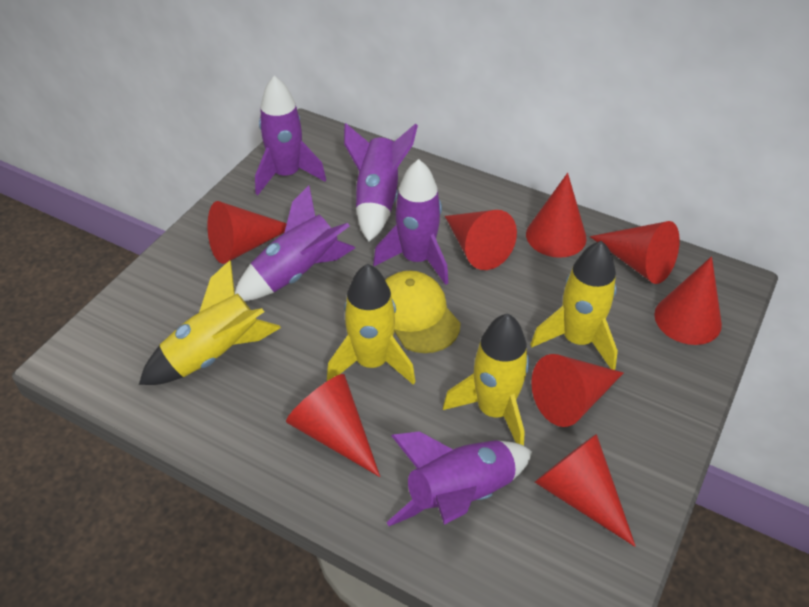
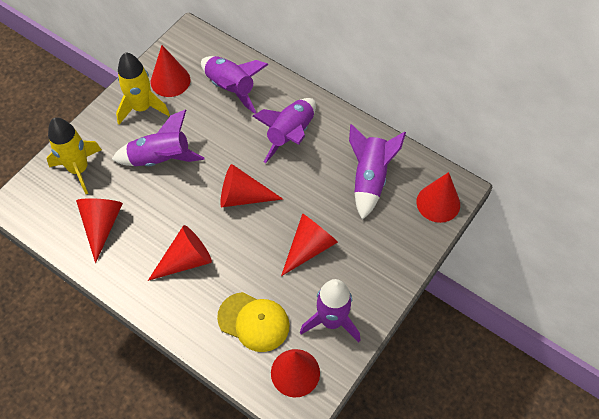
red cone: 8 -> 7
yellow rocket: 4 -> 2

